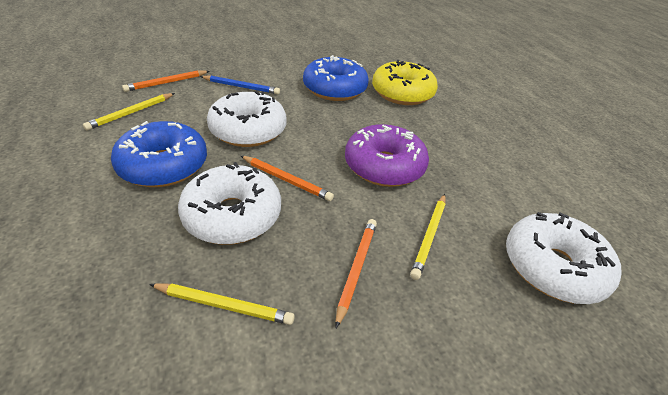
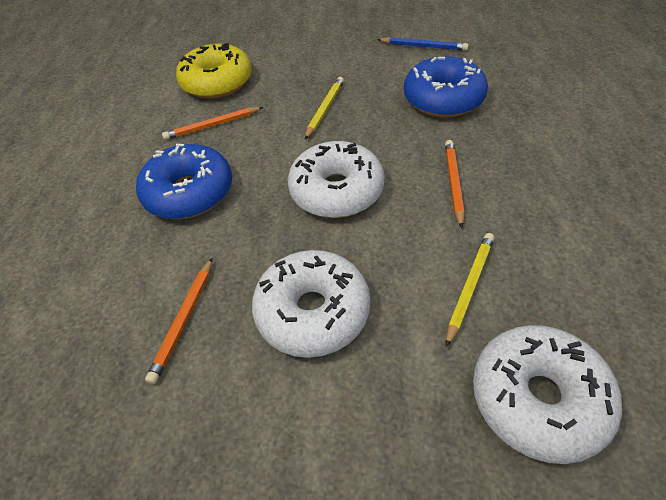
purple donut: 1 -> 0
yellow pencil: 3 -> 2

